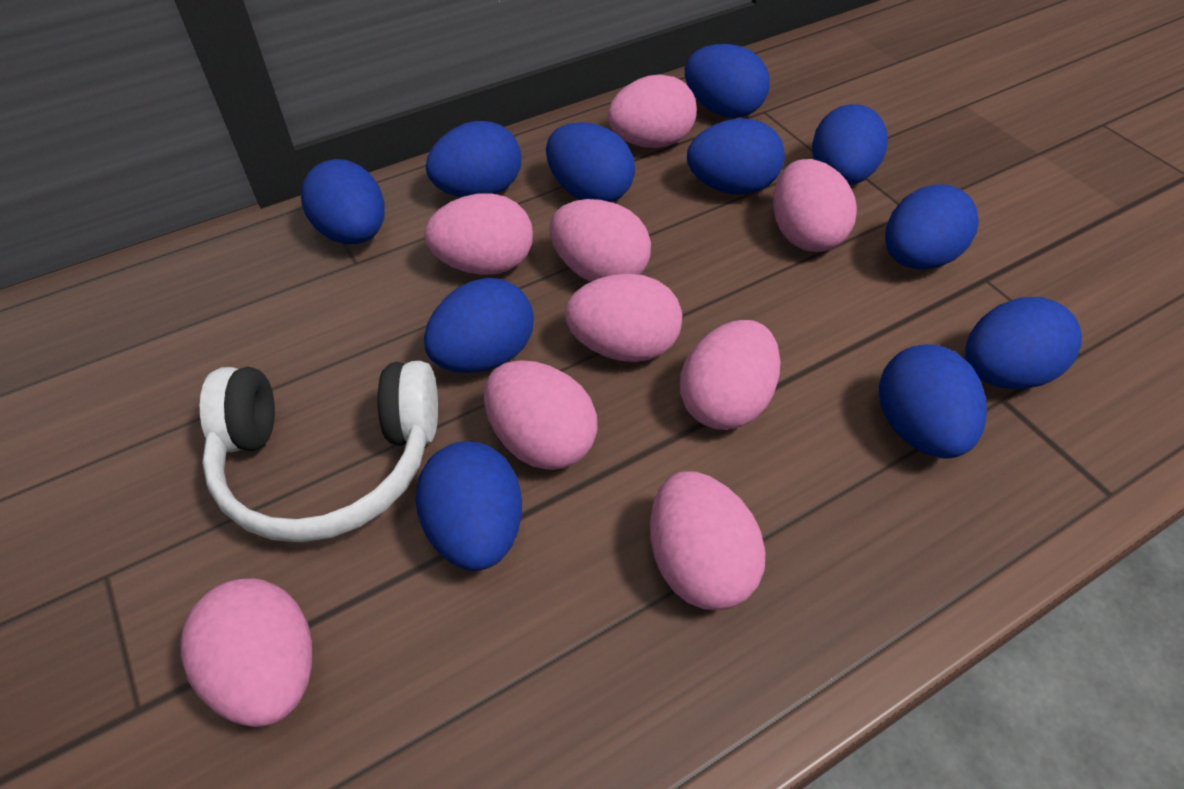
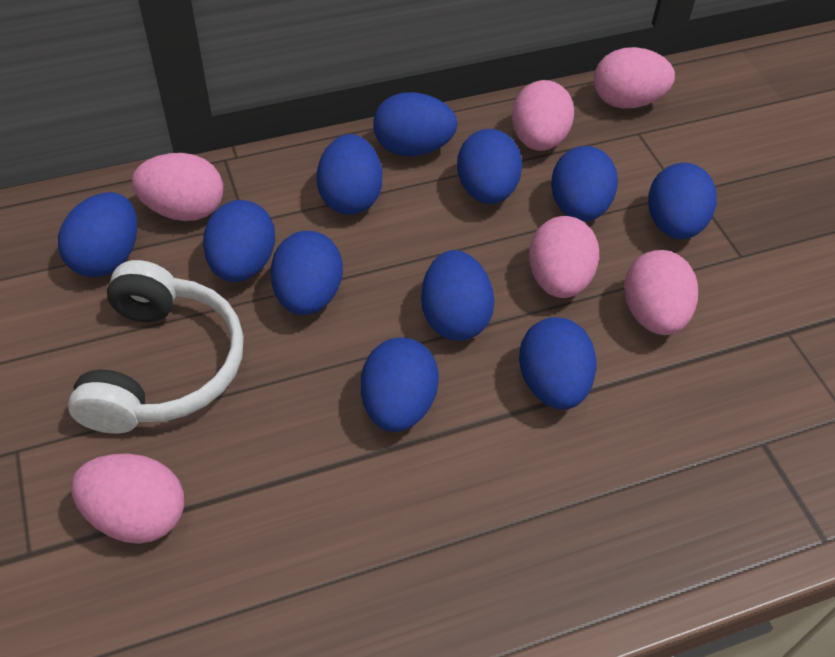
pink egg: 9 -> 6

